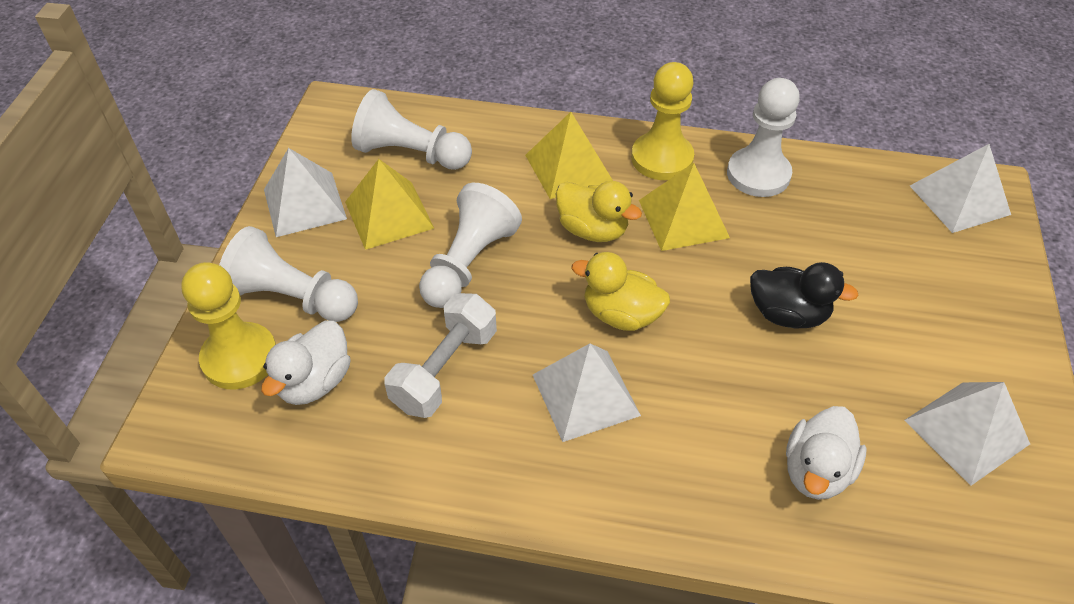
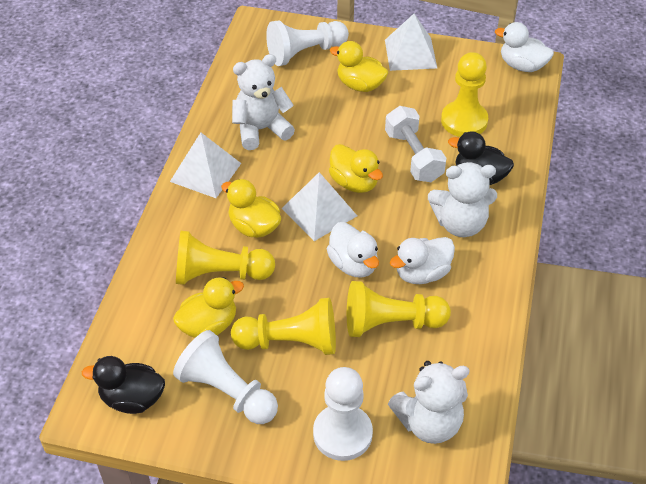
black duck: 1 -> 2
white duck: 2 -> 3
white pawn: 4 -> 3
white pyramid: 4 -> 3
white teddy bear: 0 -> 3
yellow duck: 2 -> 4
yellow pawn: 2 -> 4
yellow pyramid: 3 -> 0

